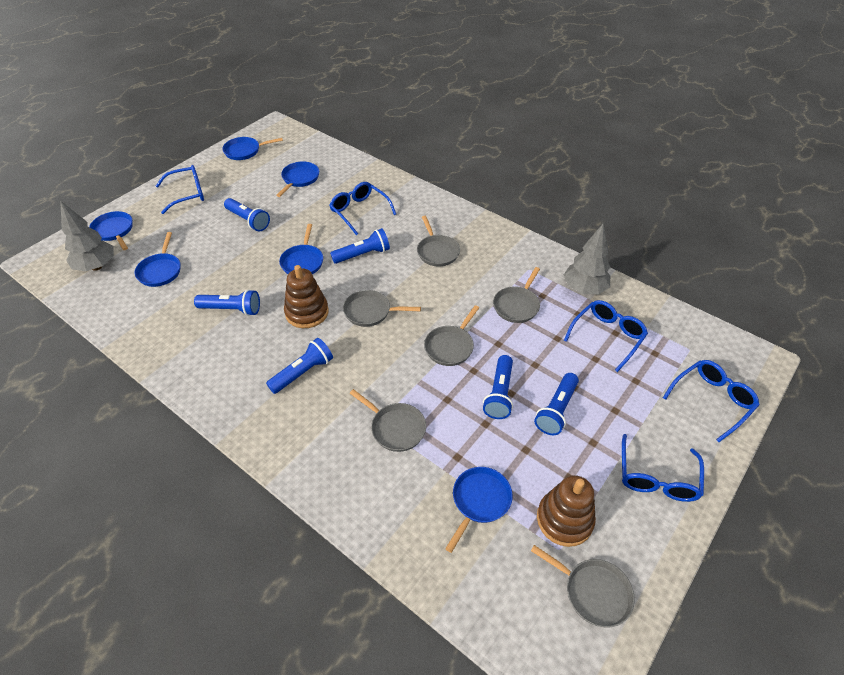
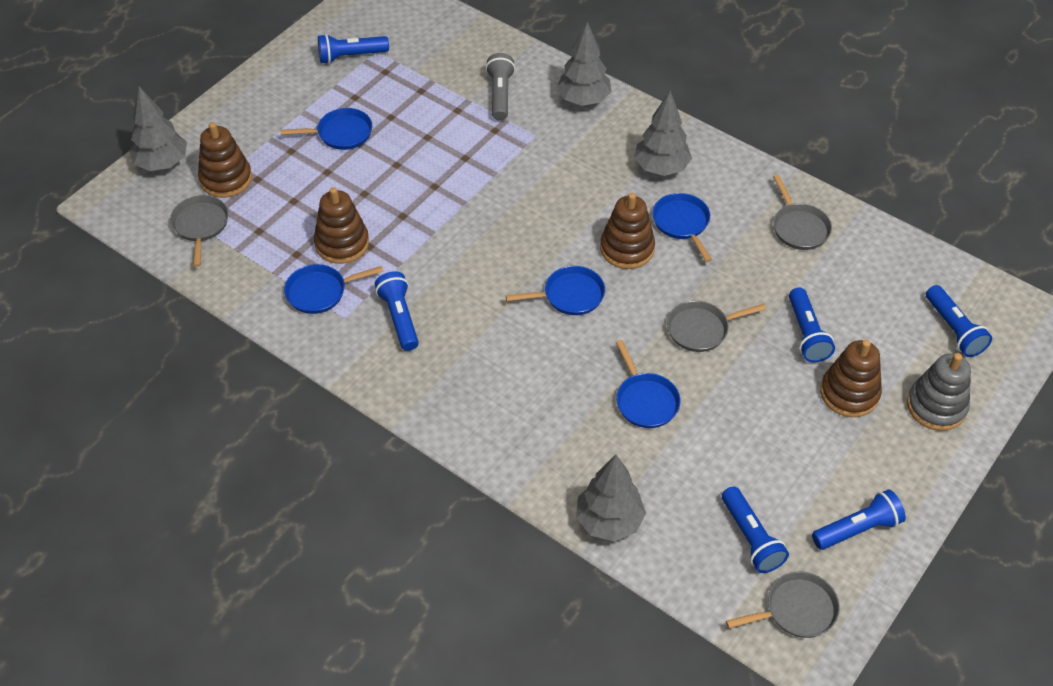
blue glasses: 5 -> 0
blue pan: 6 -> 5
brown stacking toy: 2 -> 4
grey flashlight: 0 -> 1
grey pan: 6 -> 4
grey stacking toy: 0 -> 1
grey tree: 2 -> 4

